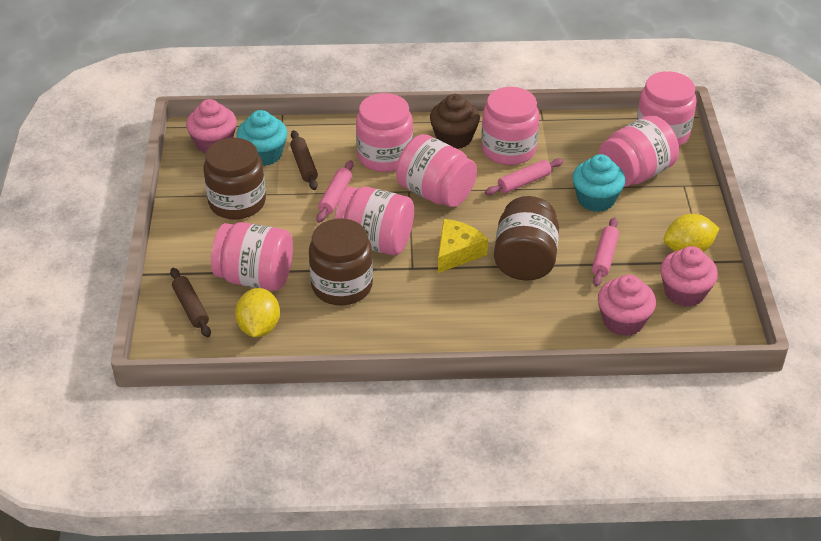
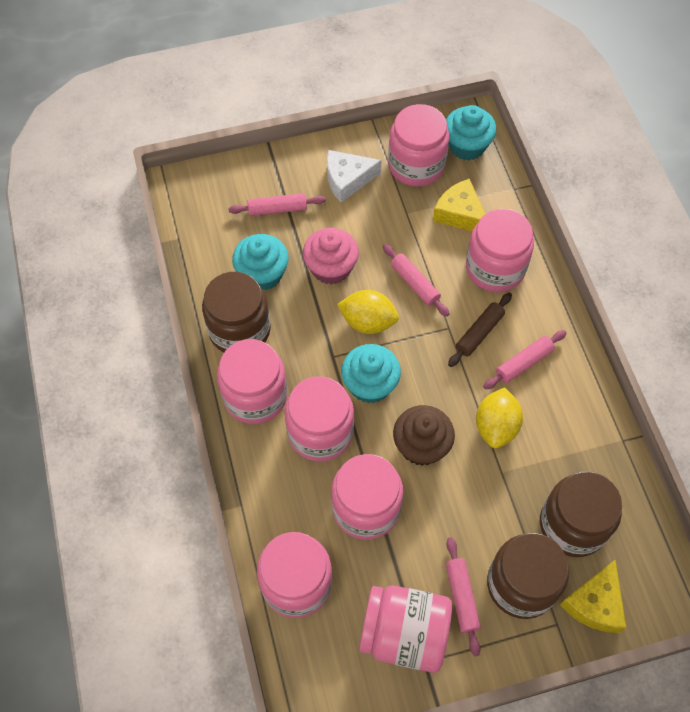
brown rolling pin: 2 -> 1
pink cupcake: 3 -> 1
pink rolling pin: 3 -> 4
turquoise cupcake: 2 -> 3
white cheese: 0 -> 1
yellow cheese: 1 -> 2

